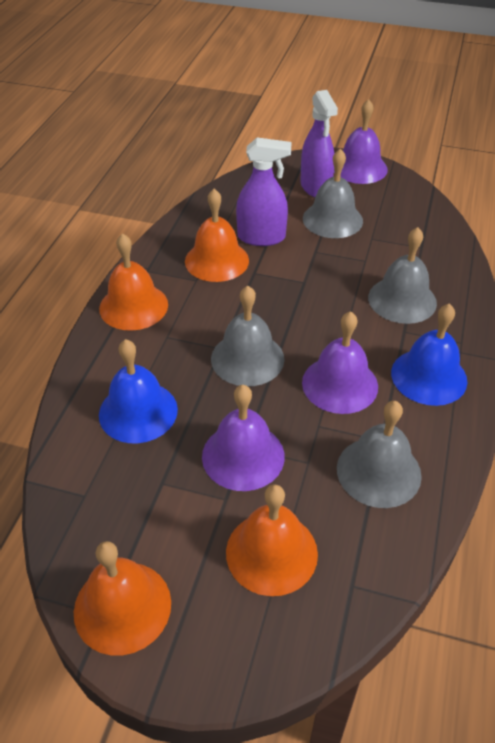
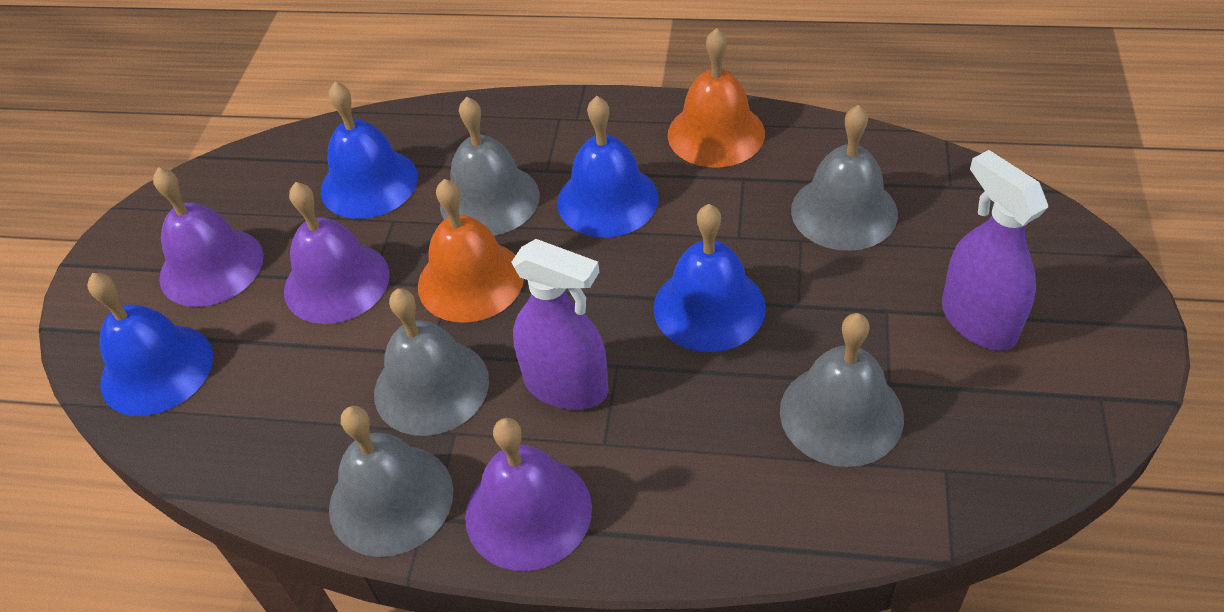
blue bell: 2 -> 4
grey bell: 4 -> 5
orange bell: 4 -> 2

